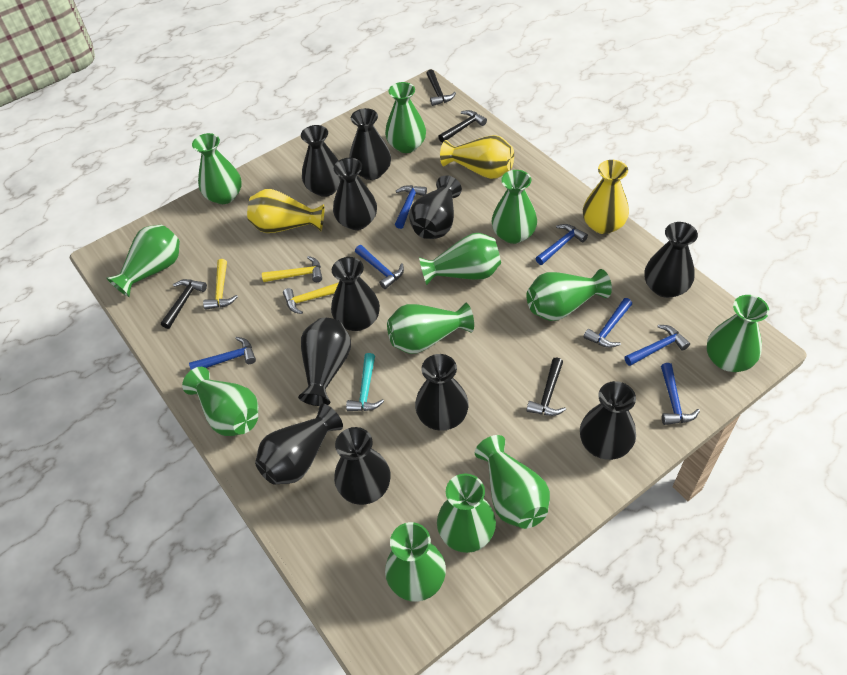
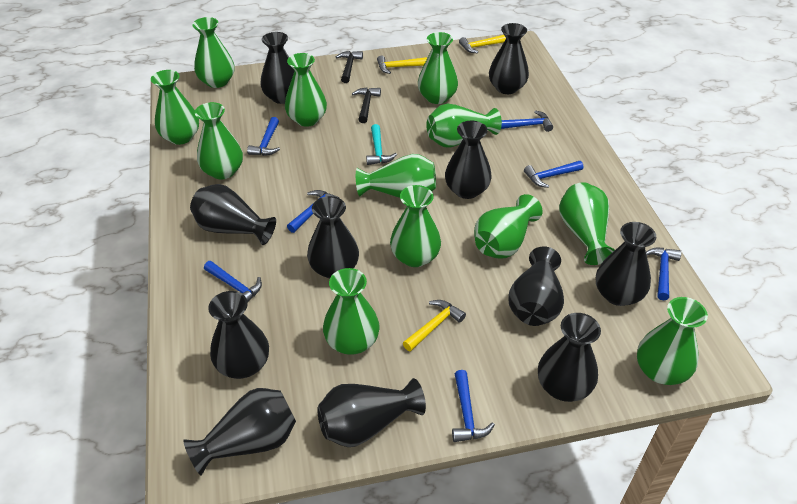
black hammer: 4 -> 2
yellow vase: 3 -> 0

